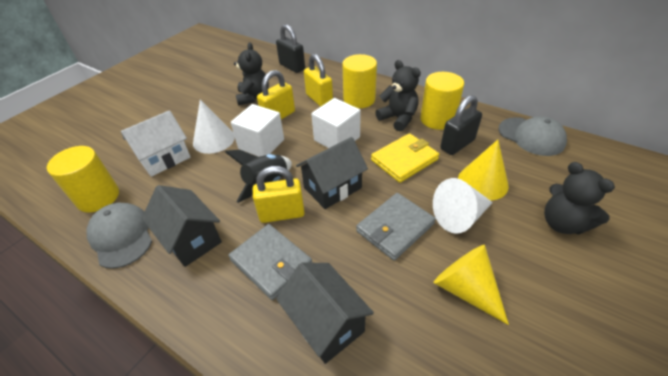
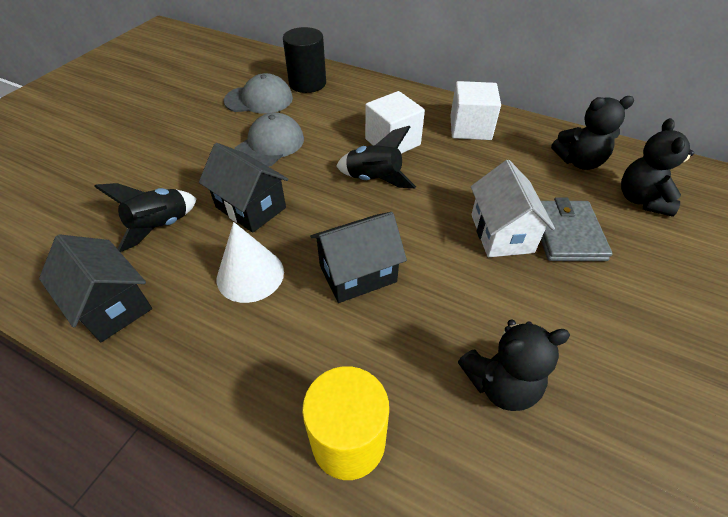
black cylinder: 0 -> 1
black padlock: 2 -> 0
black rocket: 1 -> 2
grey wallet: 2 -> 1
white cone: 2 -> 1
yellow cone: 2 -> 0
yellow cylinder: 3 -> 1
yellow padlock: 3 -> 0
yellow wallet: 1 -> 0

